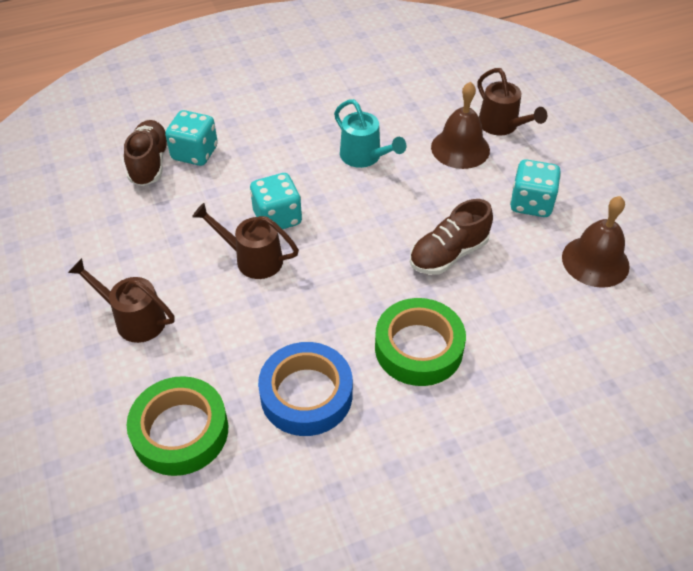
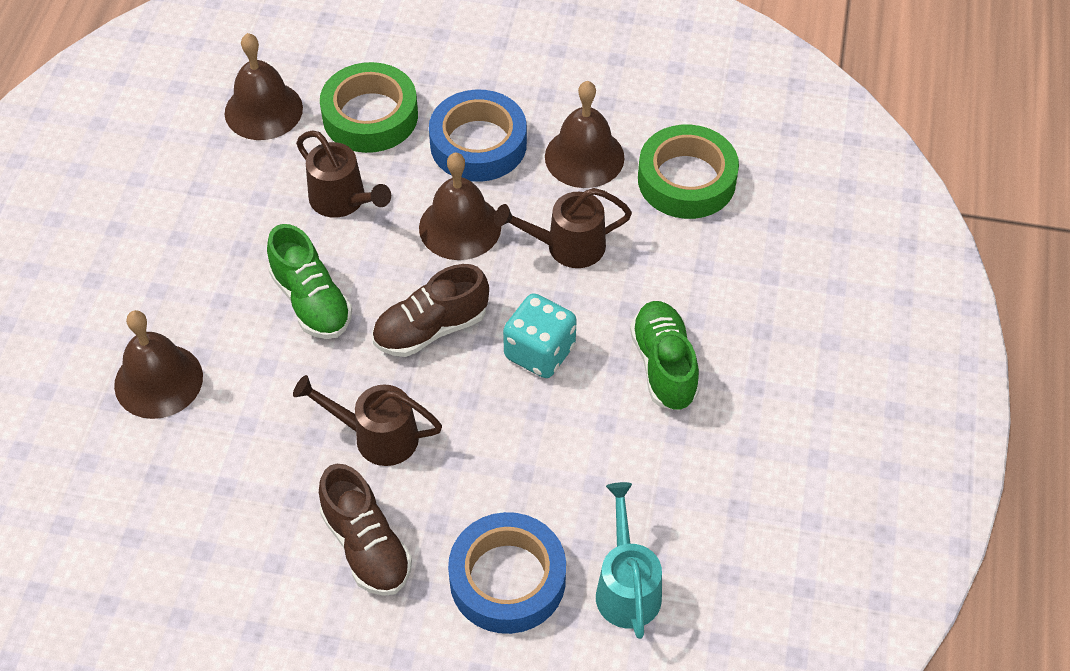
blue tape: 1 -> 2
brown bell: 2 -> 4
green shoe: 0 -> 2
turquoise dice: 3 -> 1

